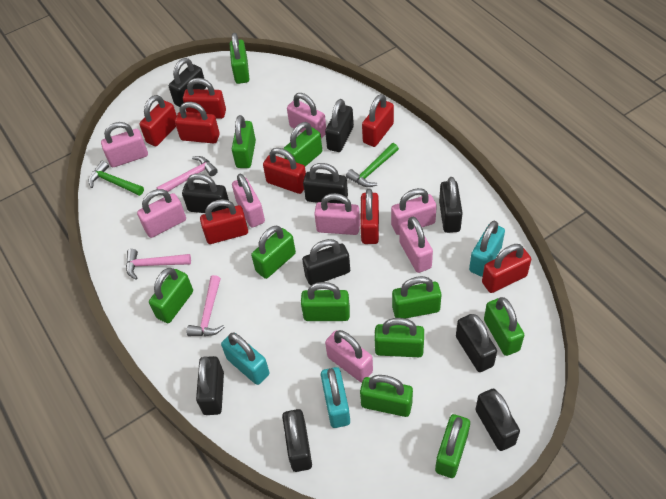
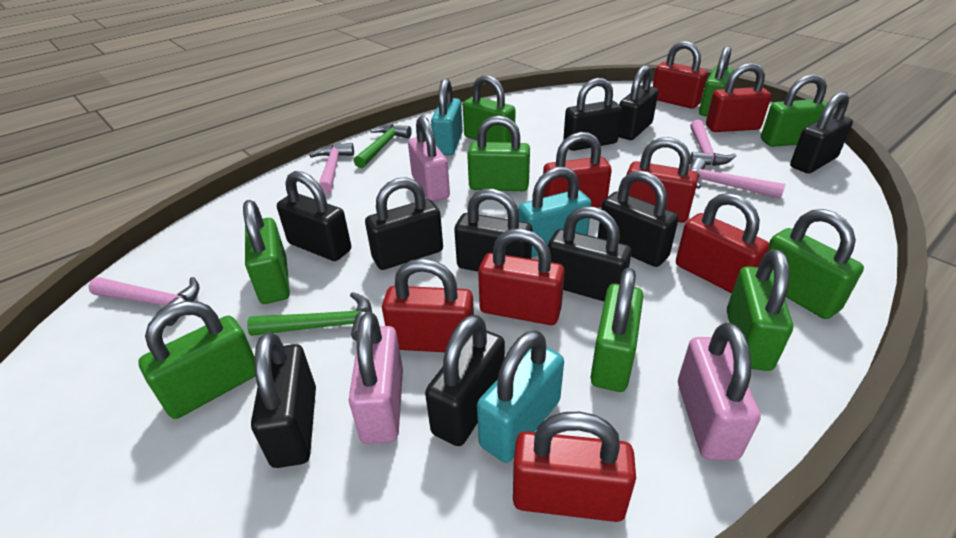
green padlock: 11 -> 9
pink hammer: 3 -> 4
pink padlock: 8 -> 3

